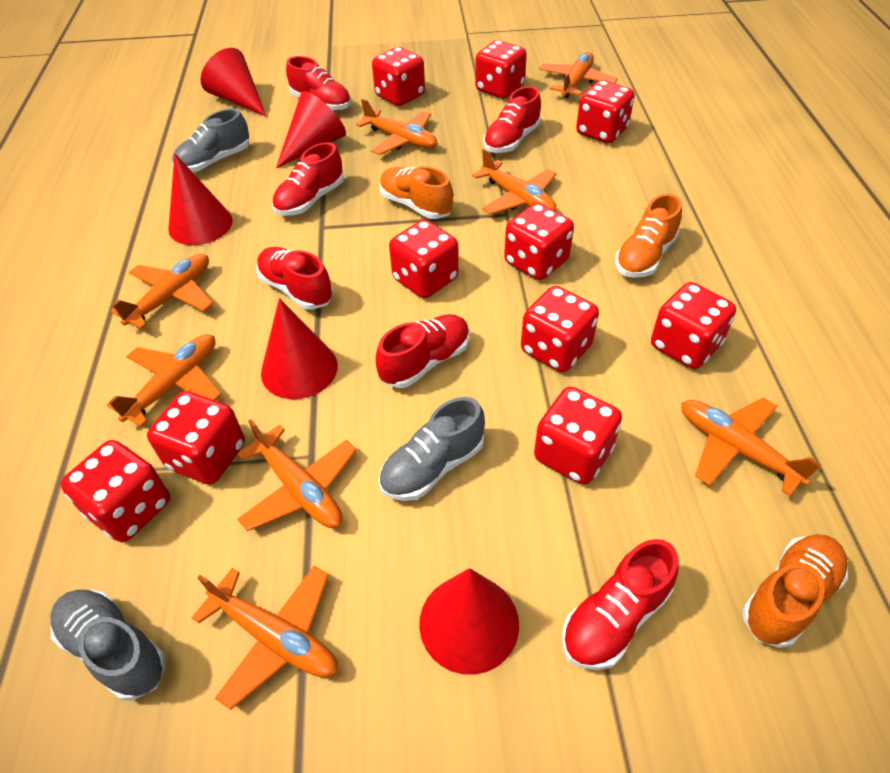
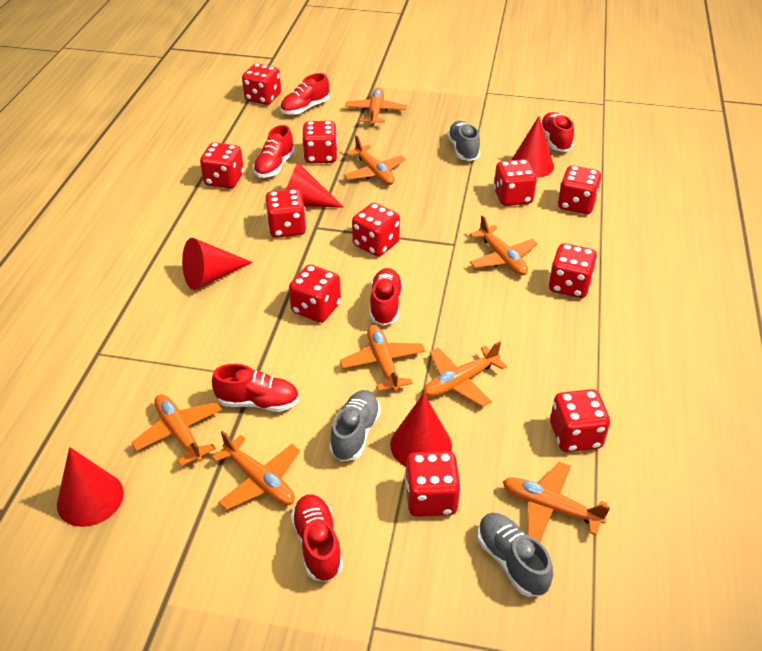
orange shoe: 3 -> 0
red dice: 10 -> 11

